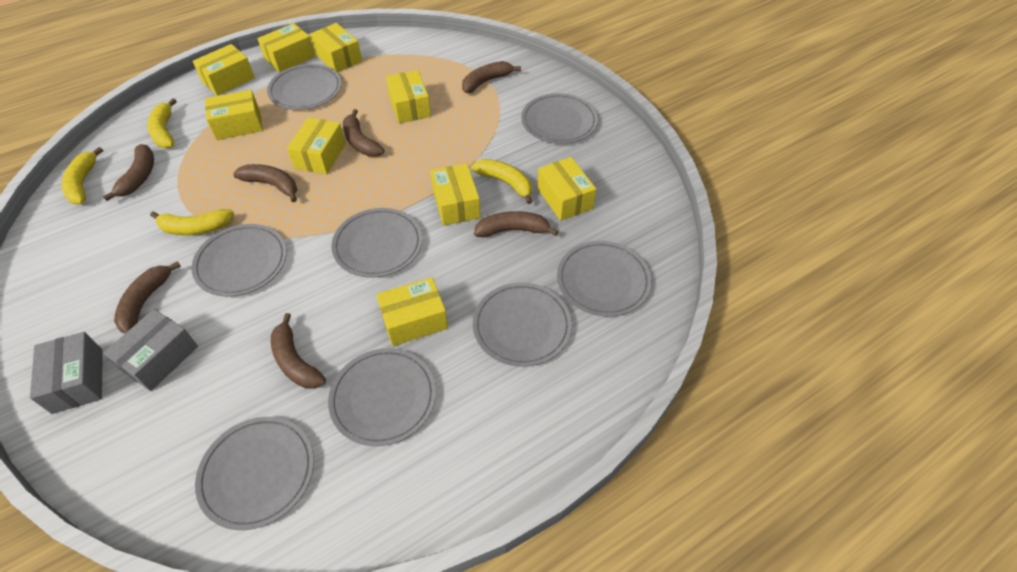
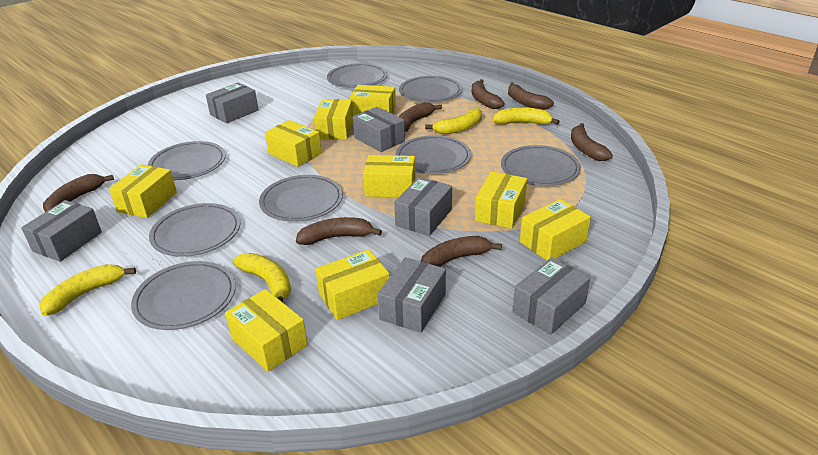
grey box: 2 -> 6

